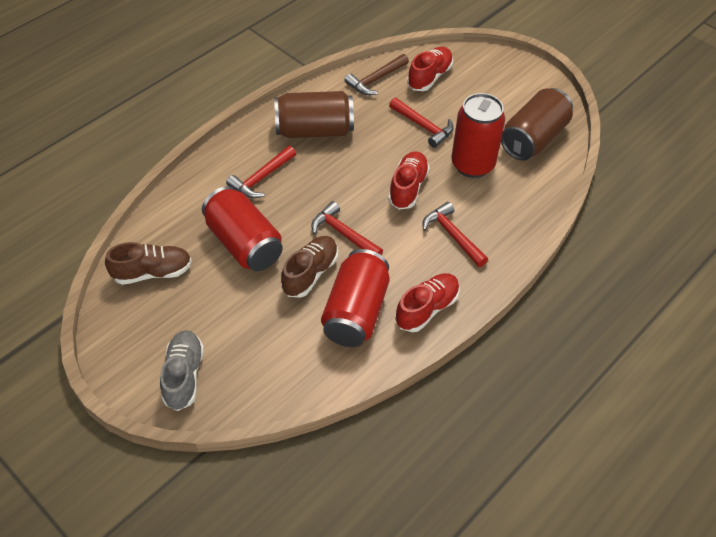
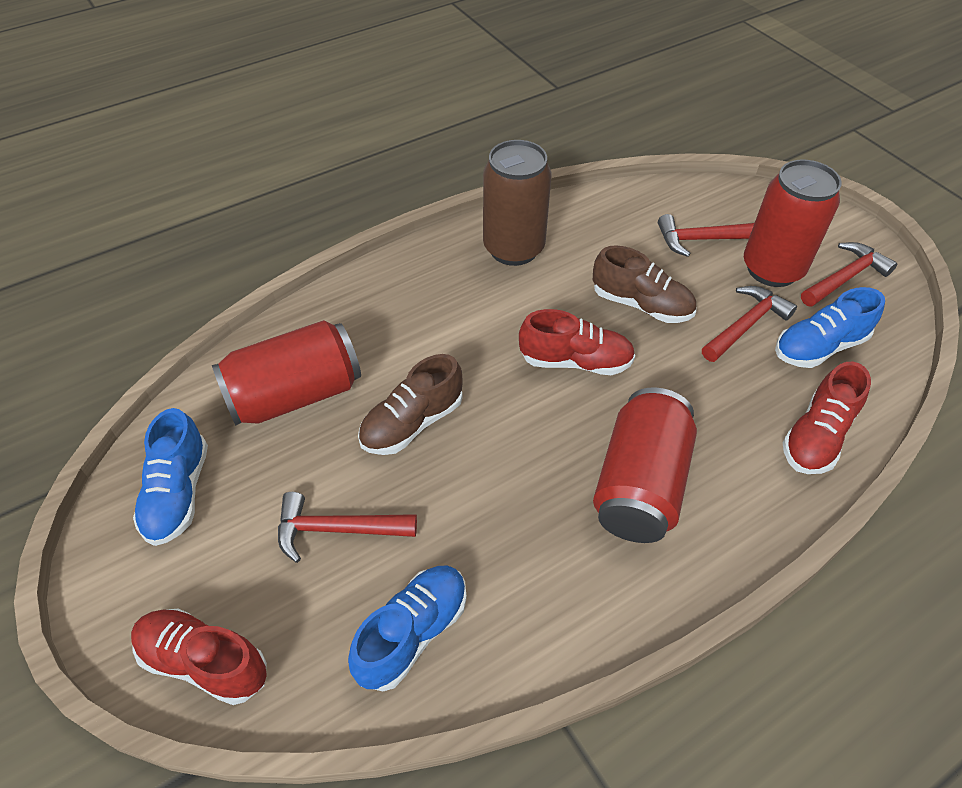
blue shoe: 0 -> 3
brown can: 2 -> 1
brown hammer: 1 -> 0
grey shoe: 1 -> 0

